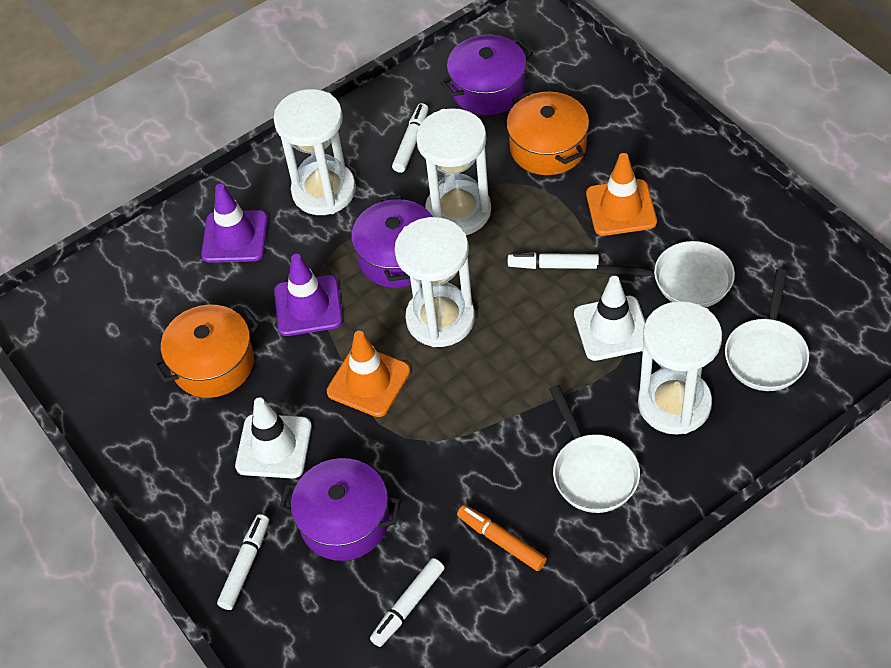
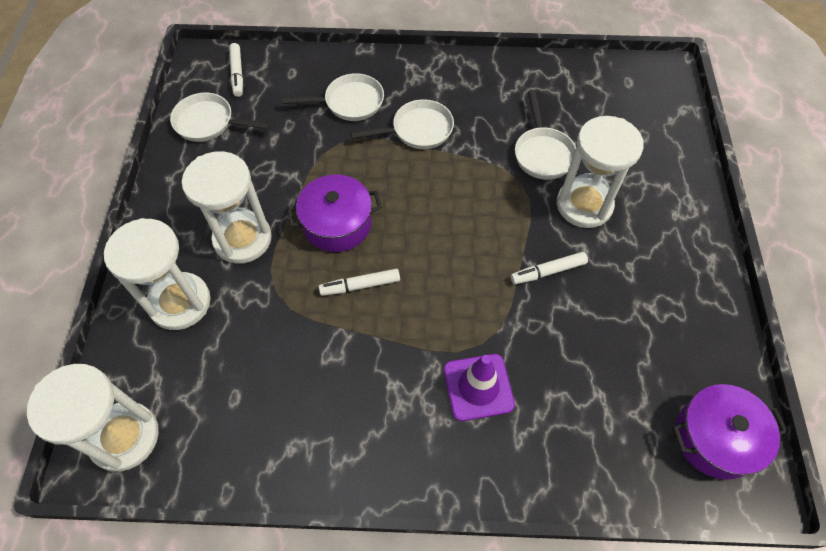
orange marker: 1 -> 0
orange pot: 2 -> 0
orange traffic cone: 2 -> 0
purple pot: 3 -> 2
purple traffic cone: 2 -> 1
white marker: 4 -> 3
white pan: 3 -> 4
white traffic cone: 2 -> 0

